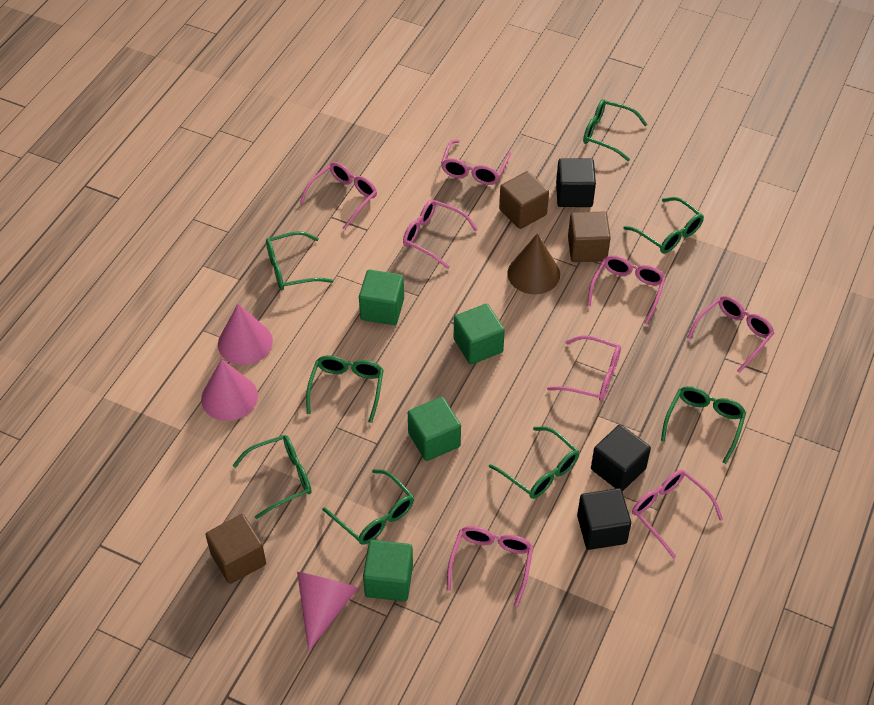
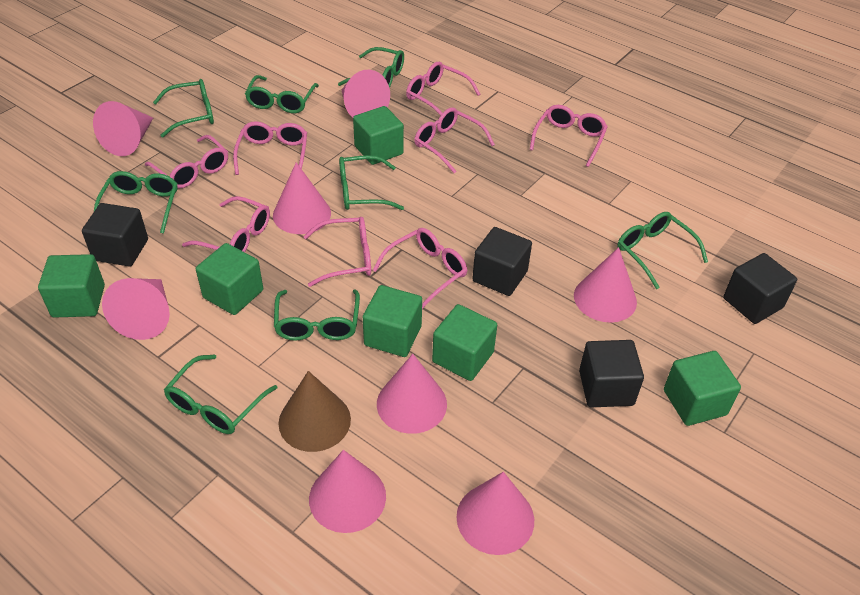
black cube: 3 -> 4
brown cube: 3 -> 0
green cube: 4 -> 6
pink cone: 3 -> 8

